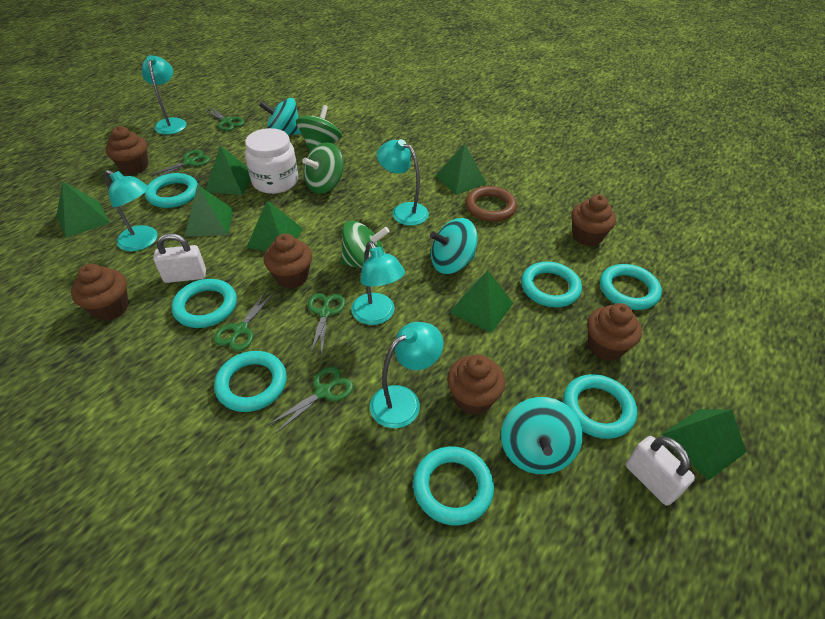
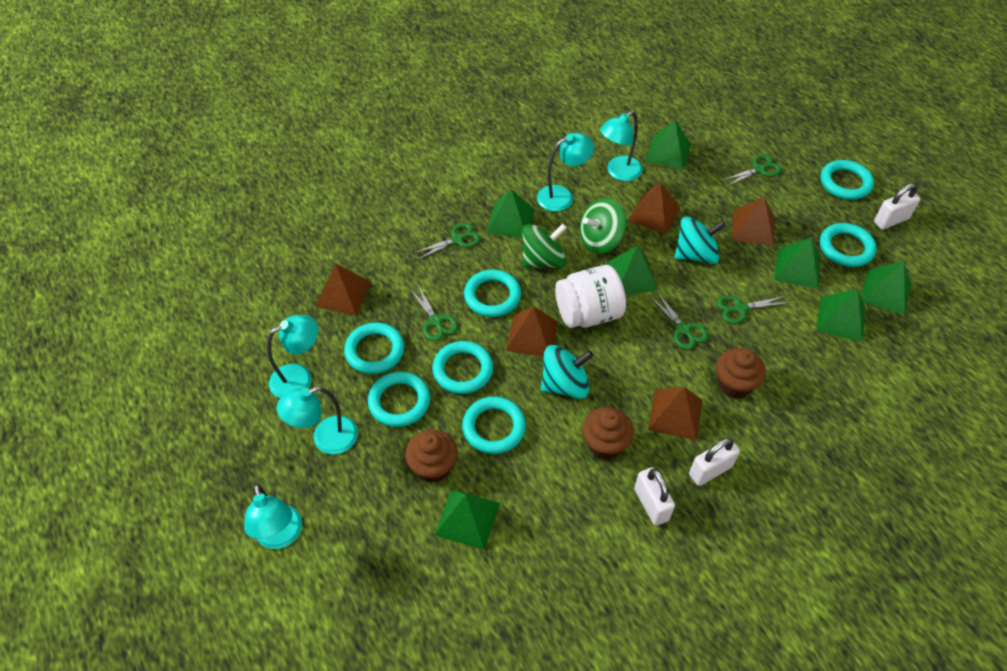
brown cupcake: 6 -> 3
brown pyramid: 0 -> 5
brown ring: 1 -> 0
green spinning top: 3 -> 2
turquoise spinning top: 3 -> 2
white padlock: 2 -> 3

